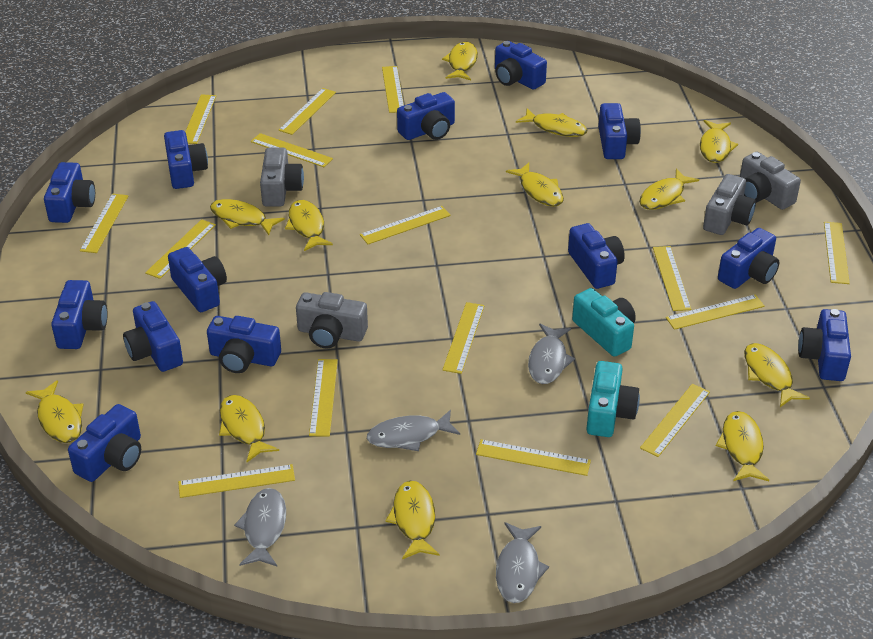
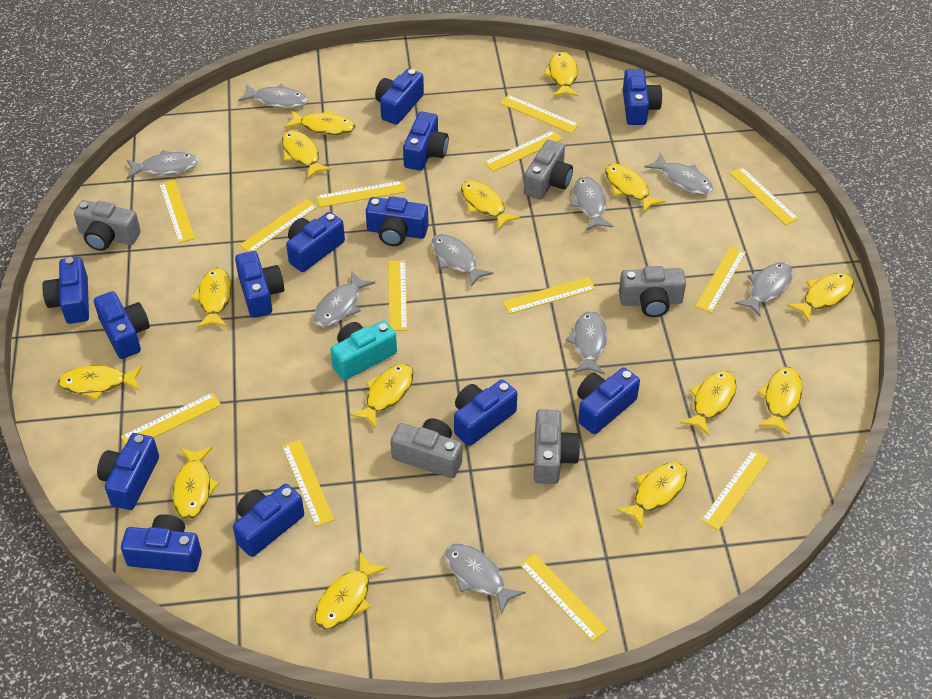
grey camera: 4 -> 5
grey fish: 4 -> 9
turquoise camera: 2 -> 1
yellow fish: 12 -> 14
yellow ruler: 15 -> 13

